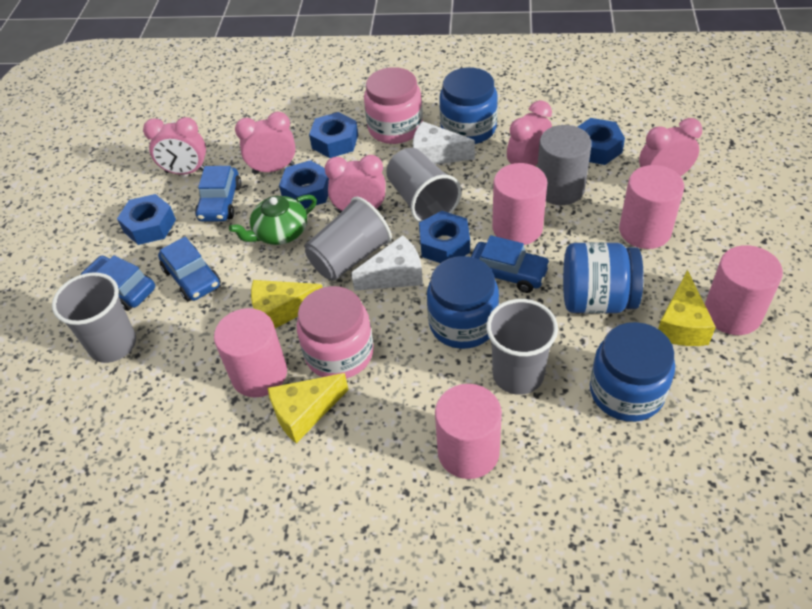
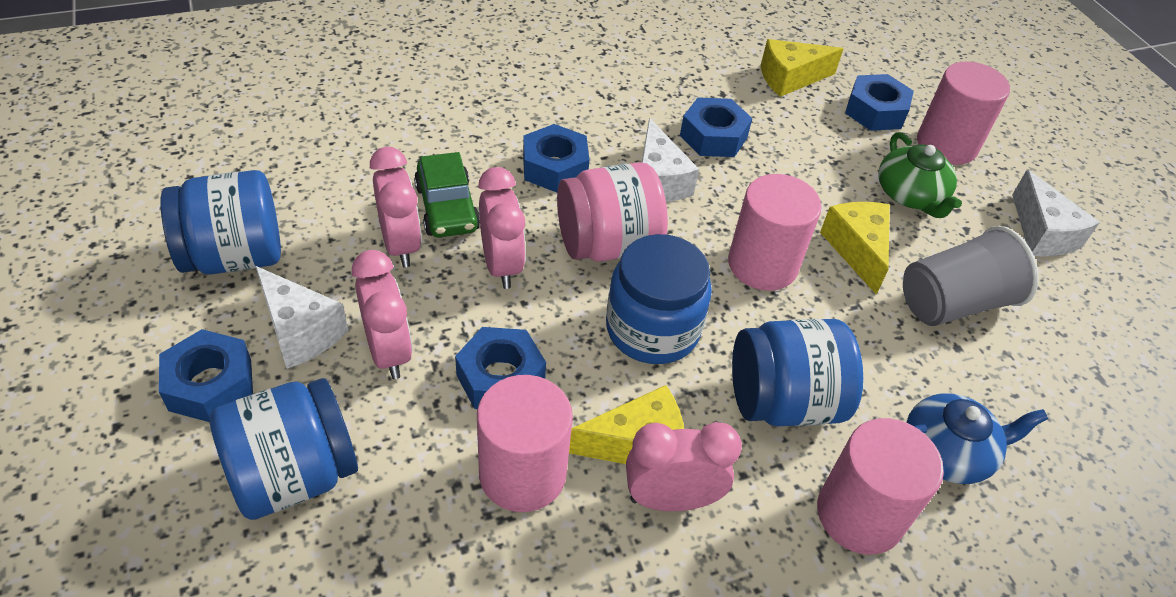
blue car: 4 -> 0
blue teapot: 0 -> 1
green car: 0 -> 1
grey cup: 4 -> 1
grey cylinder: 1 -> 0
pink clock: 5 -> 4
pink cylinder: 5 -> 4
pink jar: 2 -> 1
white cheese: 2 -> 3

